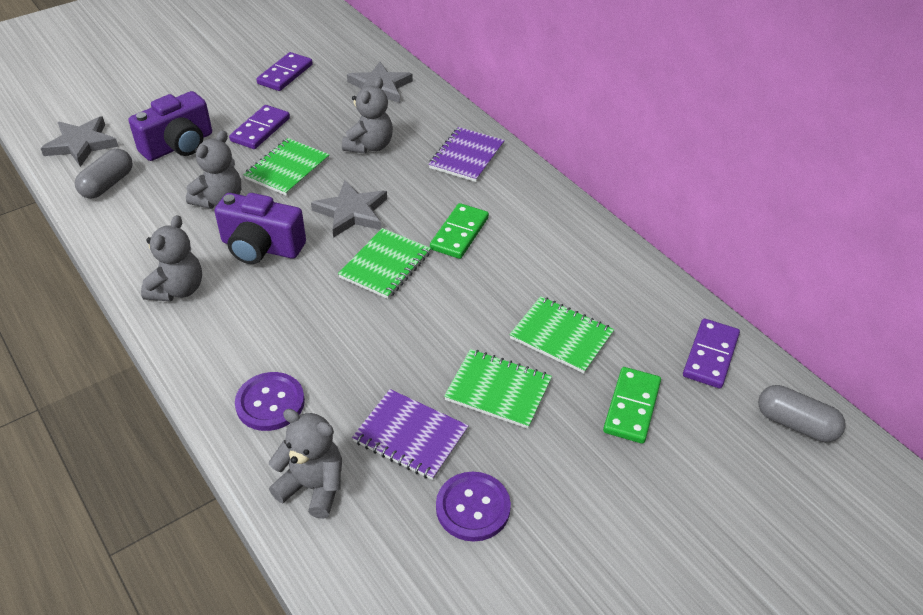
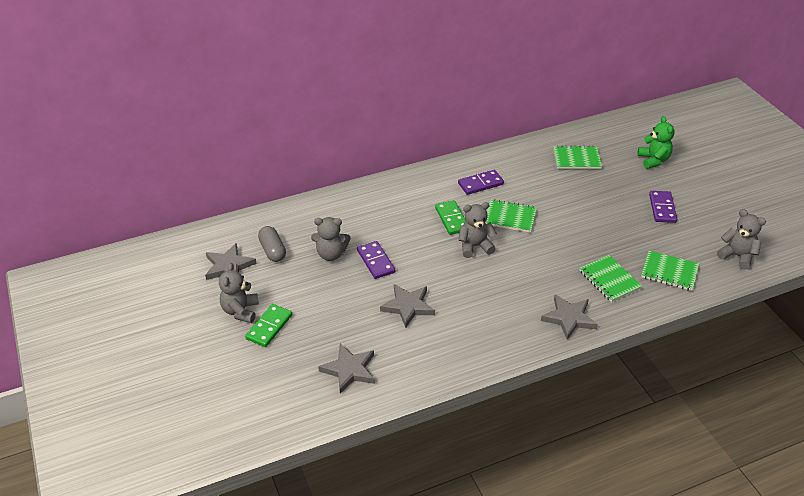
green teddy bear: 0 -> 1
grey capsule: 2 -> 1
grey star: 3 -> 4
purple button: 2 -> 0
purple camera: 2 -> 0
purple notebook: 2 -> 0

